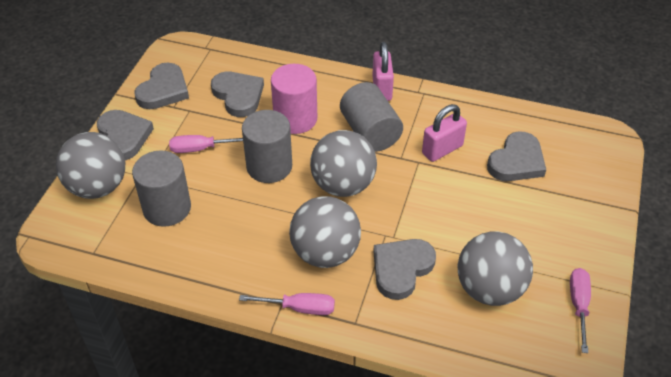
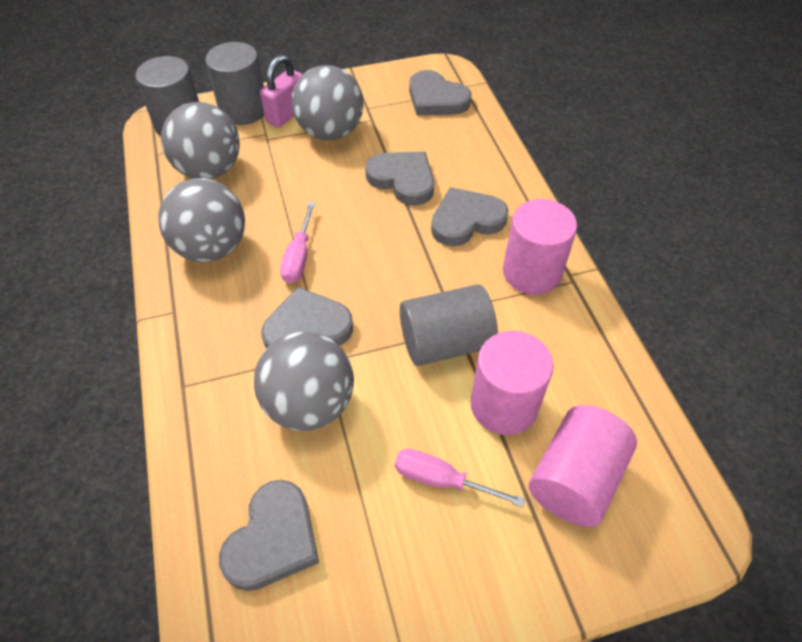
pink cylinder: 1 -> 3
pink padlock: 2 -> 1
pink screwdriver: 3 -> 2

